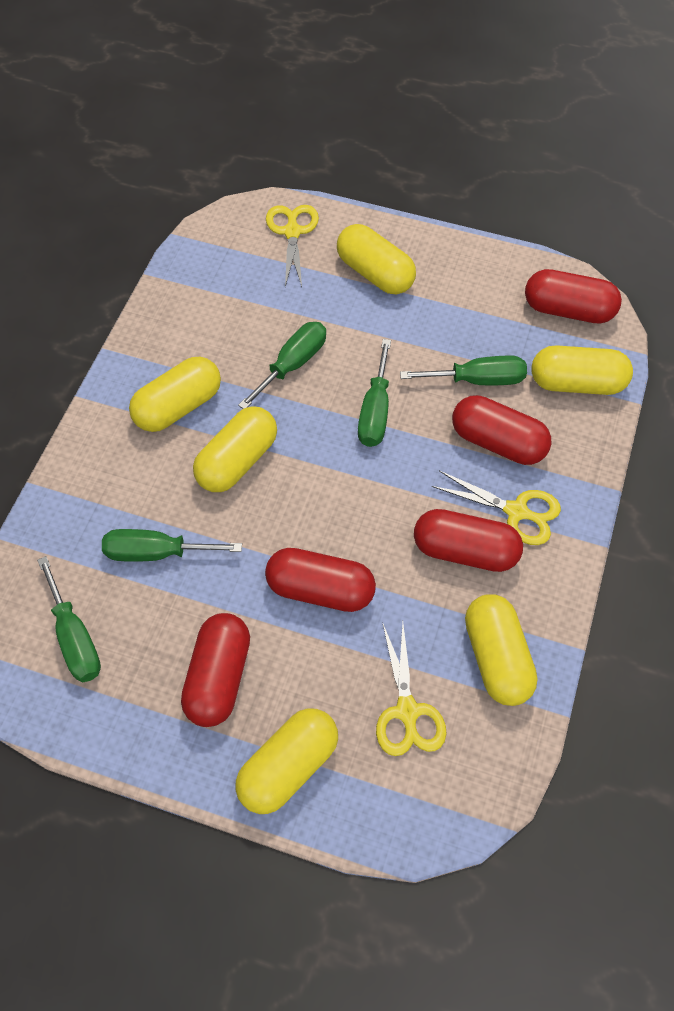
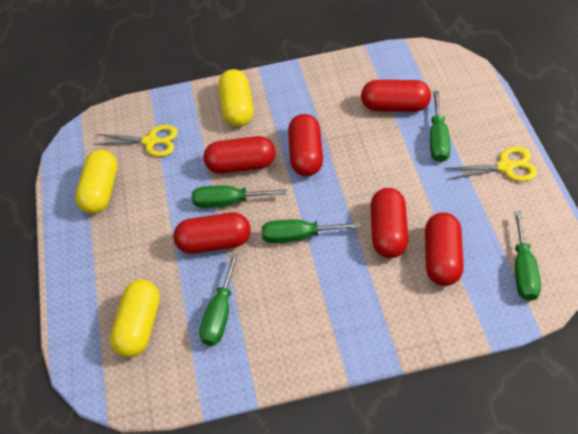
red capsule: 5 -> 6
yellow capsule: 6 -> 3
yellow scissors: 3 -> 2

